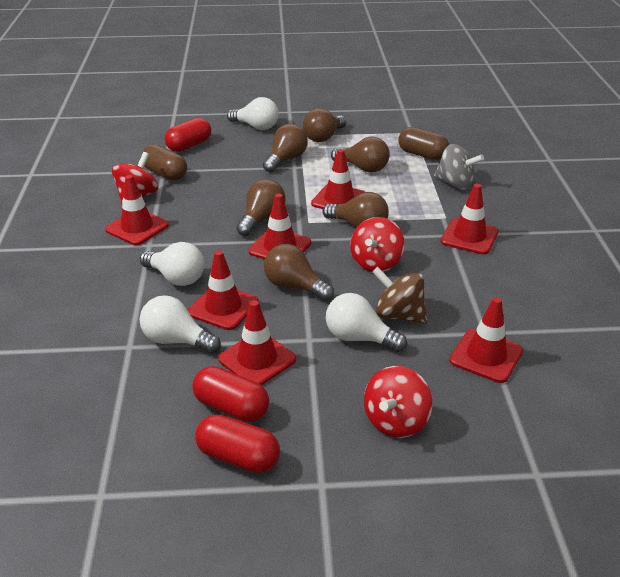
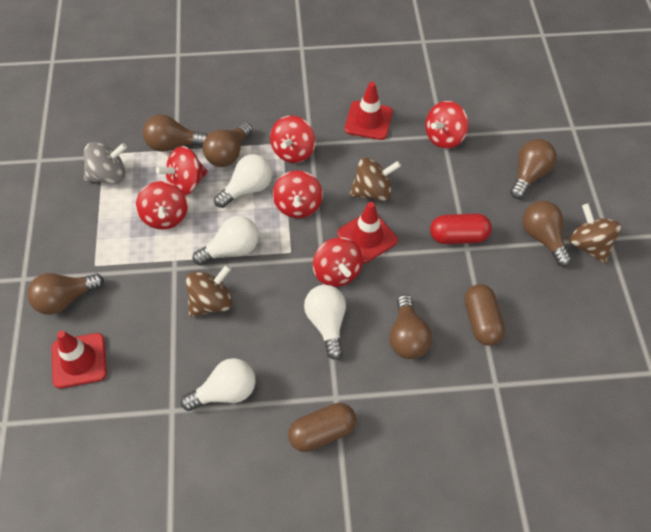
brown spinning top: 1 -> 3
red capsule: 3 -> 1
red spinning top: 3 -> 6
red traffic cone: 7 -> 3

